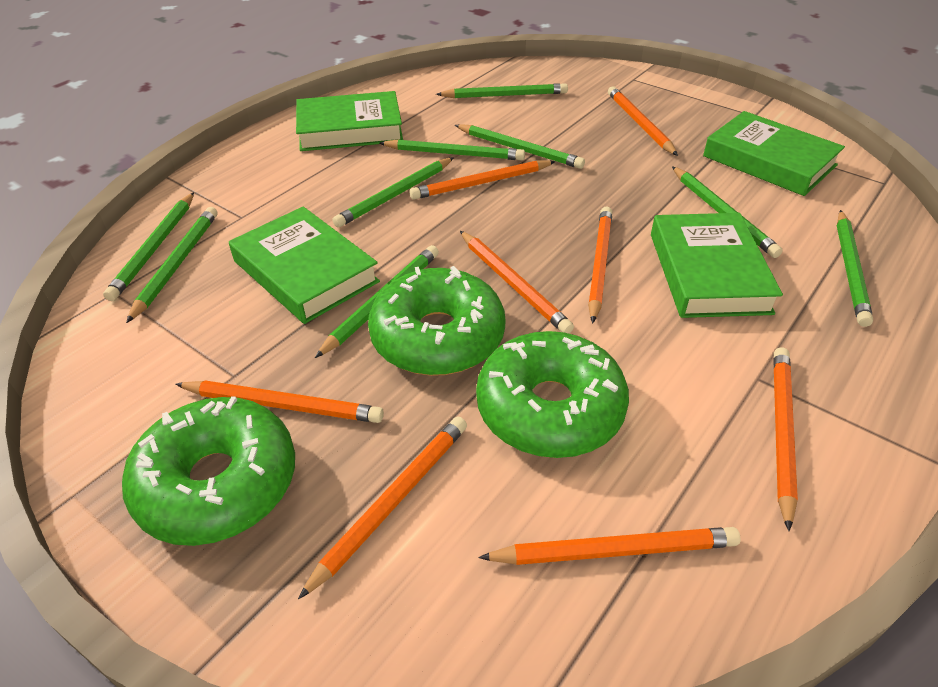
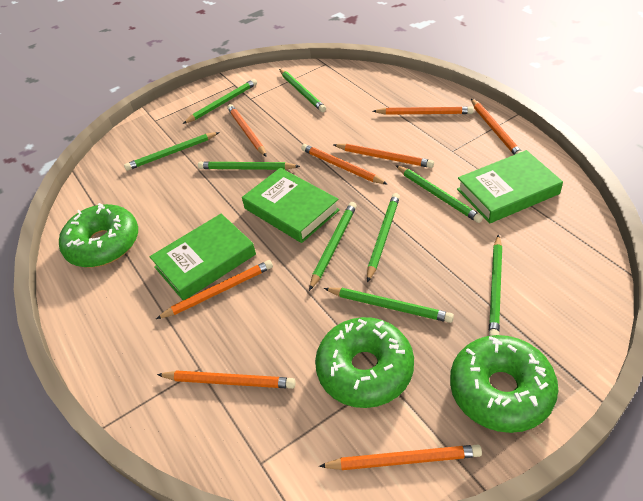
green book: 4 -> 3

